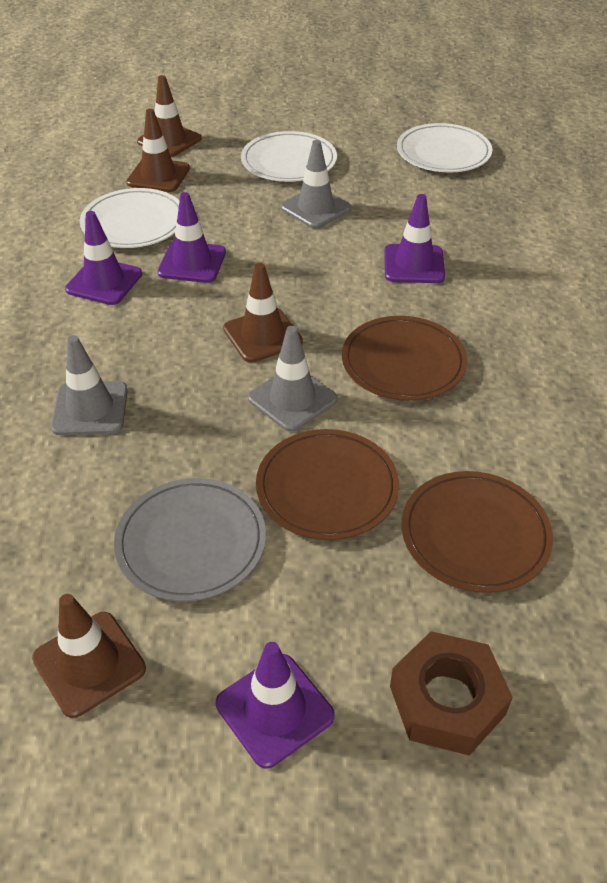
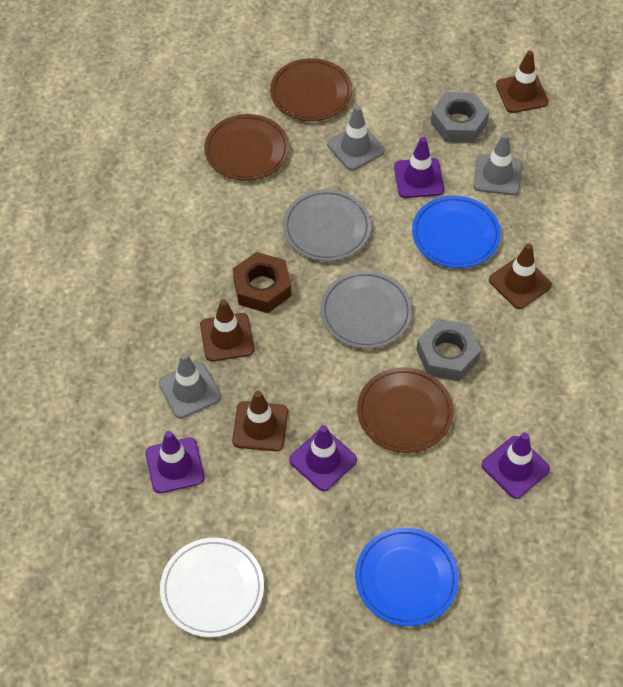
blue plate: 0 -> 2
grey nut: 0 -> 2
grey plate: 1 -> 2
white plate: 3 -> 1

